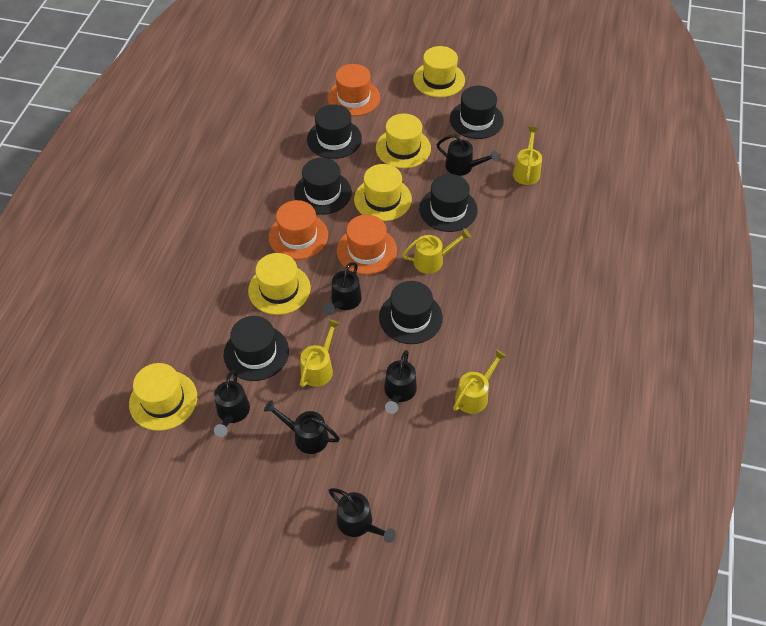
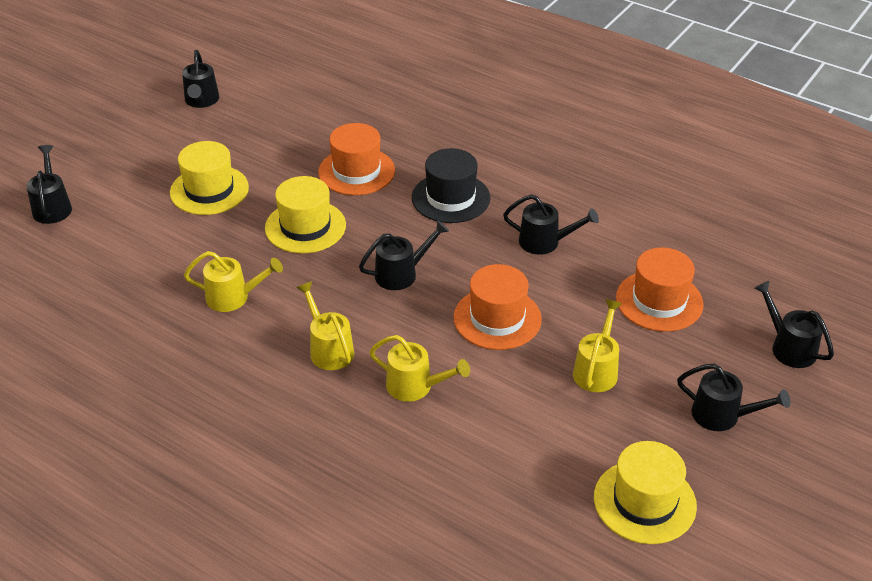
black hat: 6 -> 1
yellow hat: 5 -> 3

